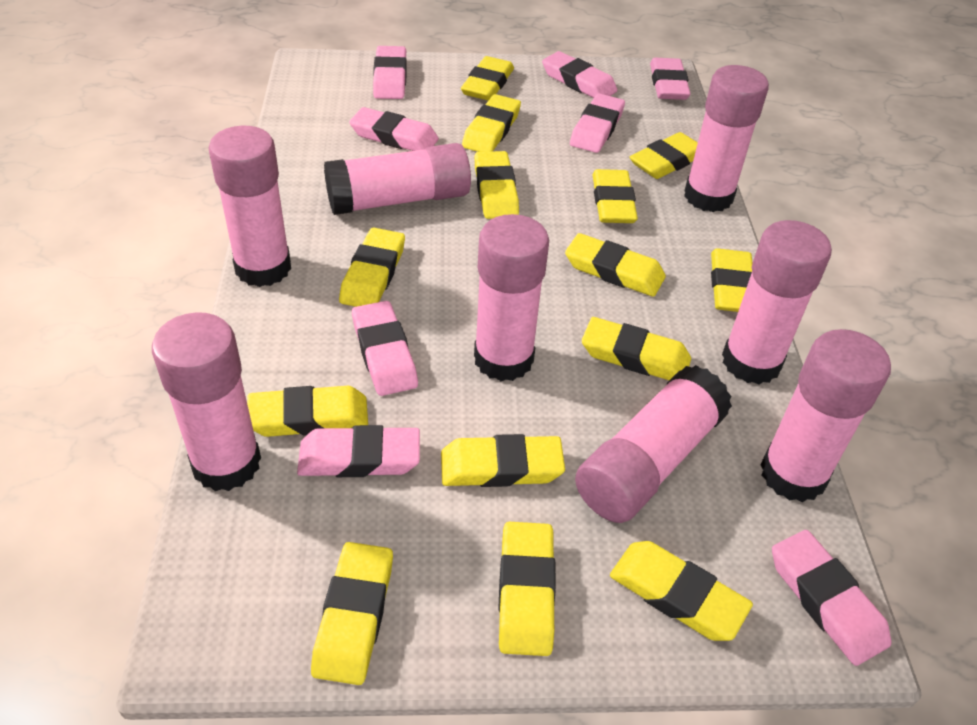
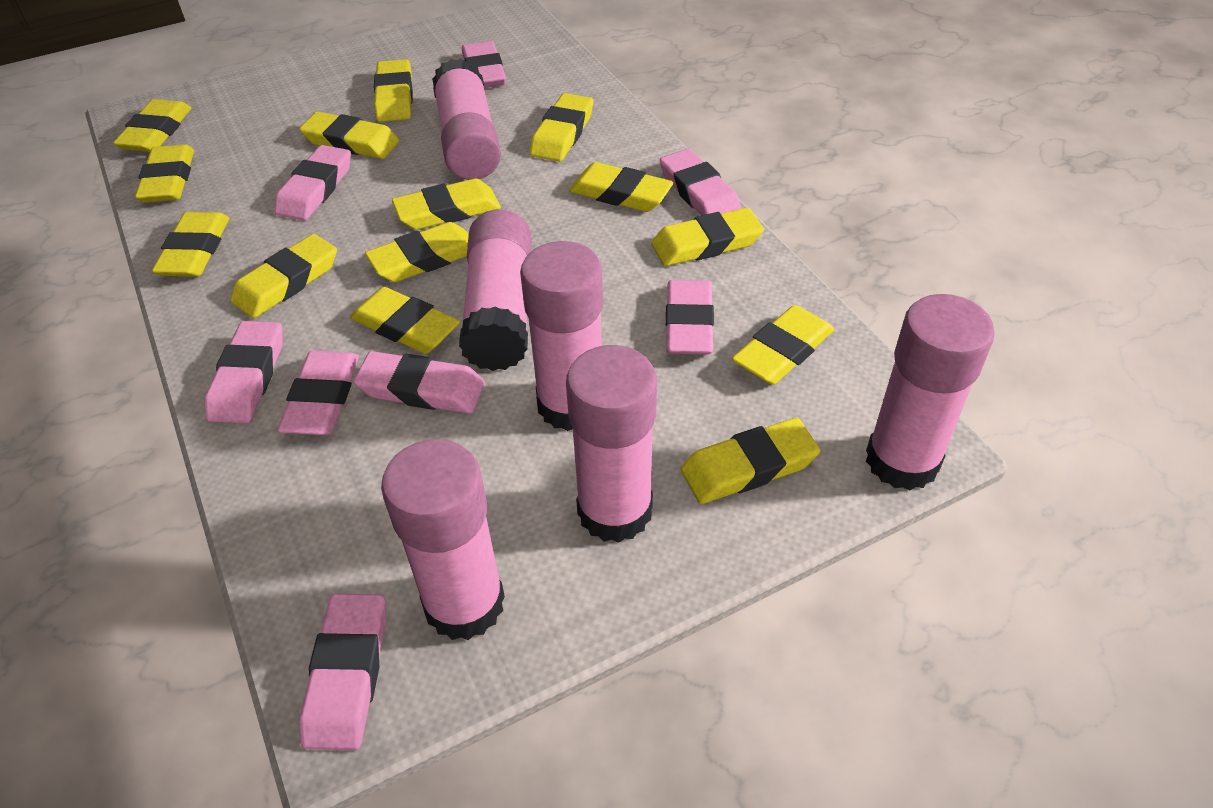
pink glue stick: 8 -> 6

